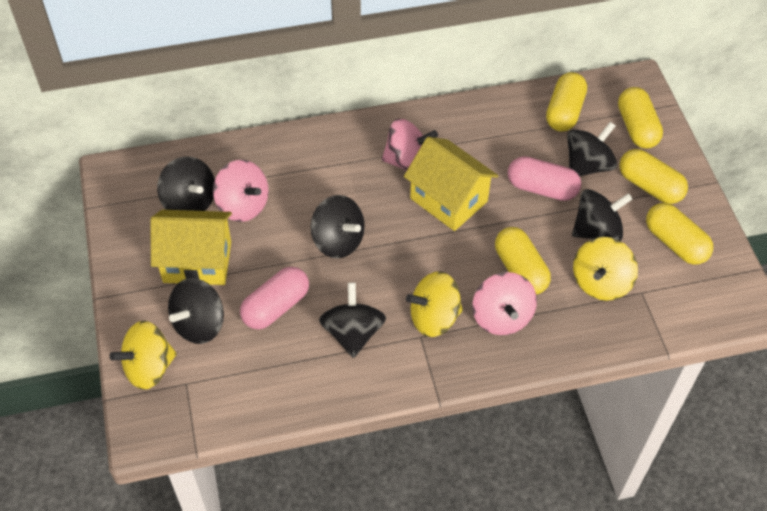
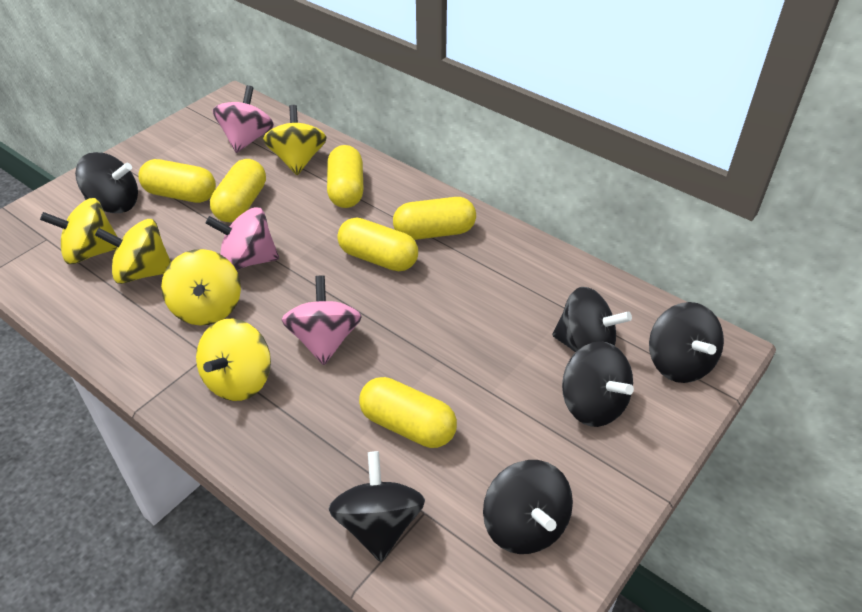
pink capsule: 2 -> 0
yellow capsule: 5 -> 6
yellow house: 2 -> 0
yellow spinning top: 3 -> 5

